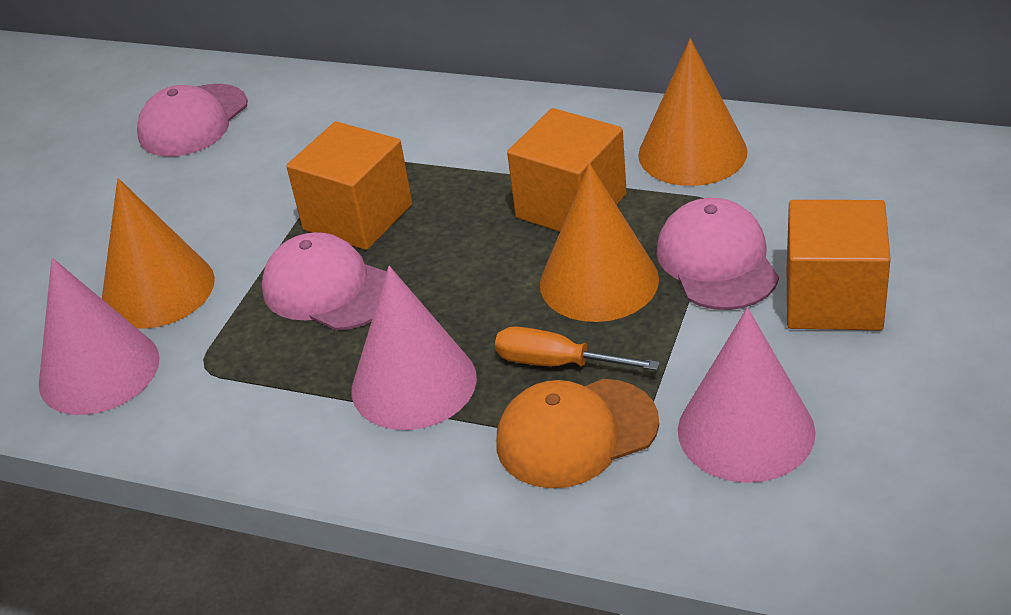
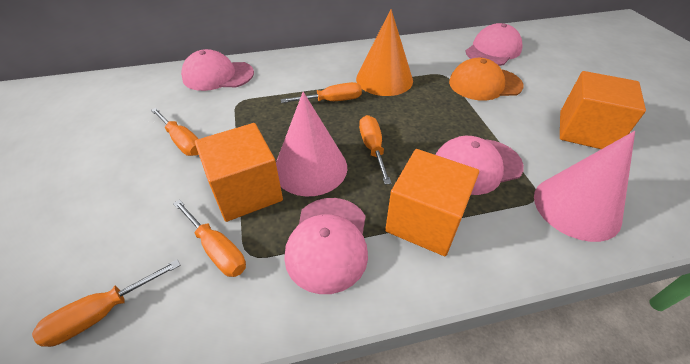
orange cone: 3 -> 1
orange screwdriver: 1 -> 5
pink cap: 3 -> 4
pink cone: 3 -> 2

